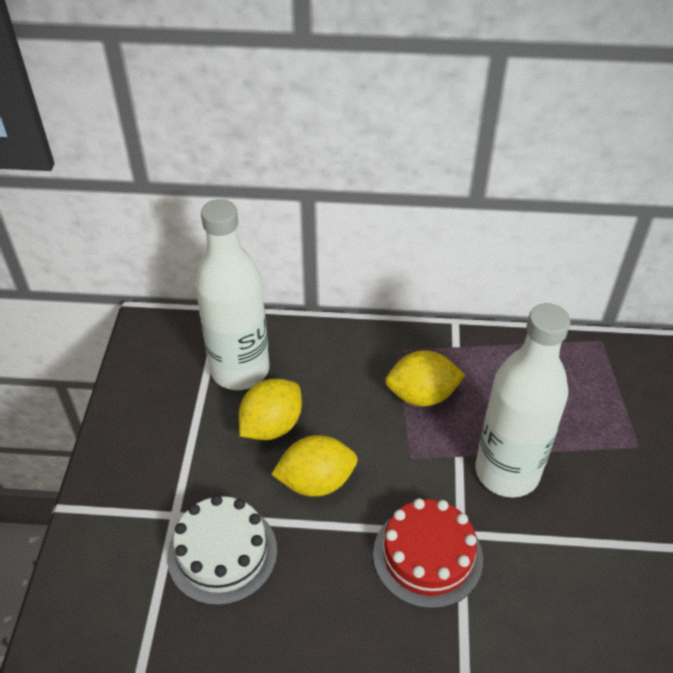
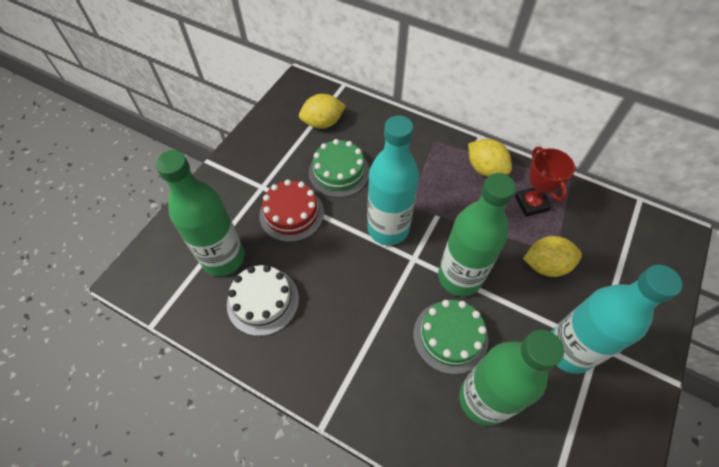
green bottle: 0 -> 3
green cake: 0 -> 2
red trophy: 0 -> 1
turquoise bottle: 0 -> 2
white bottle: 2 -> 0

